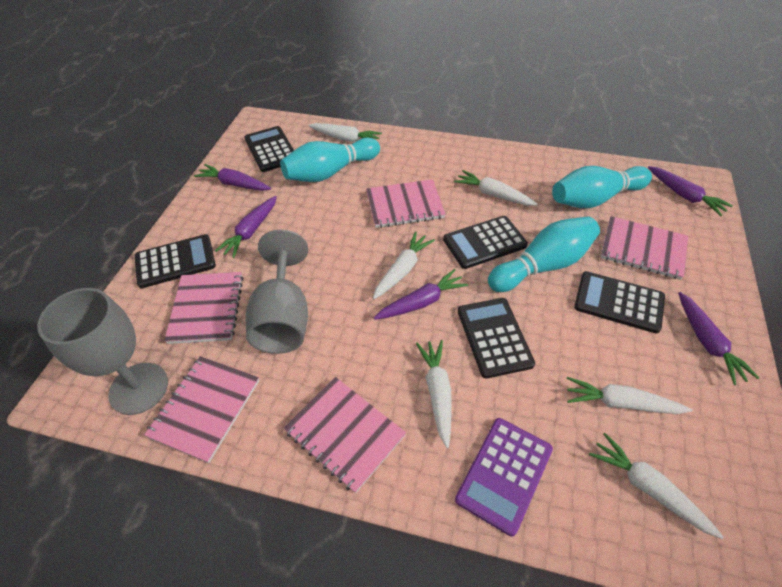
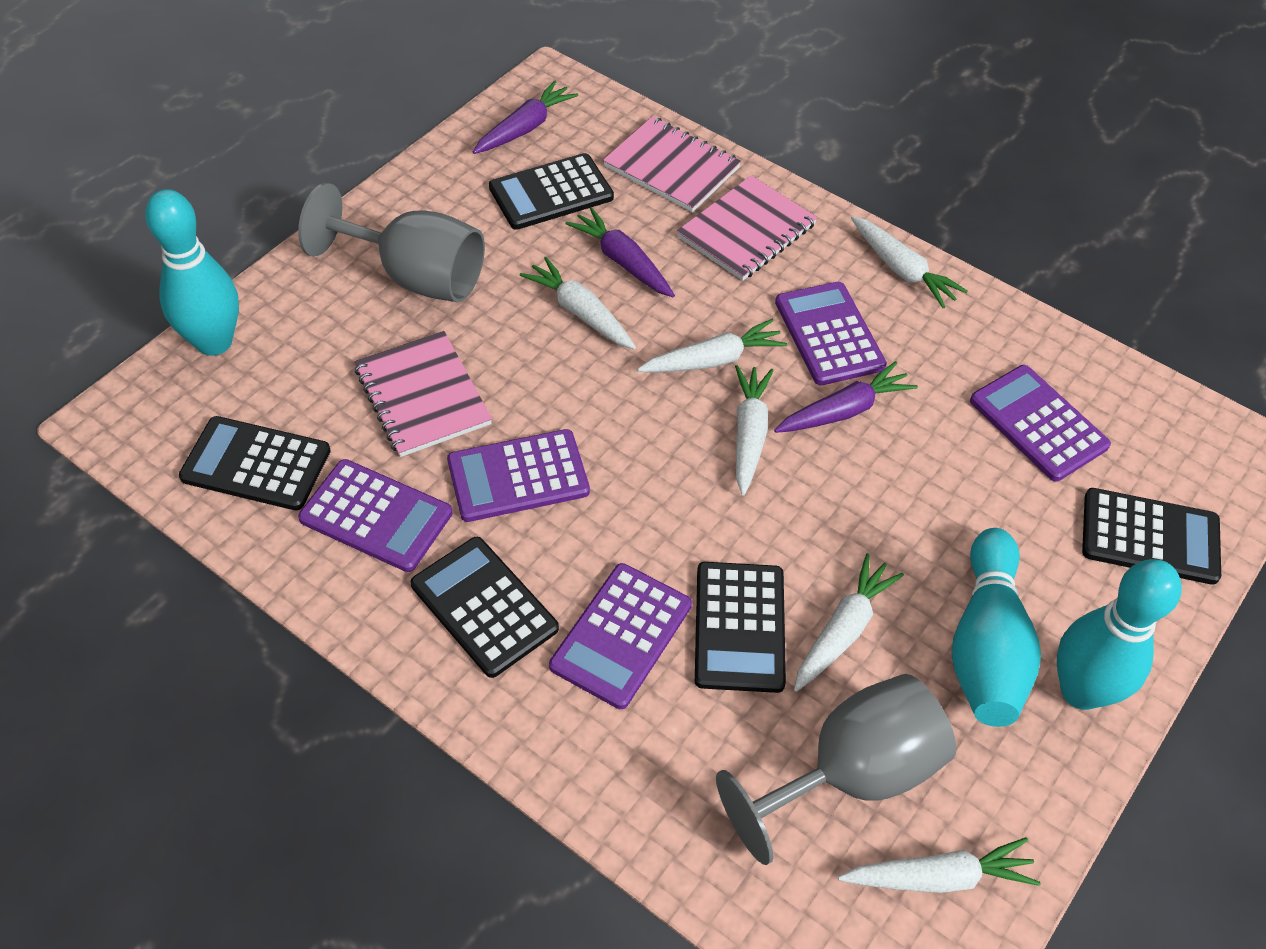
pink notebook: 5 -> 3
purple calculator: 1 -> 5
purple carrot: 5 -> 3

